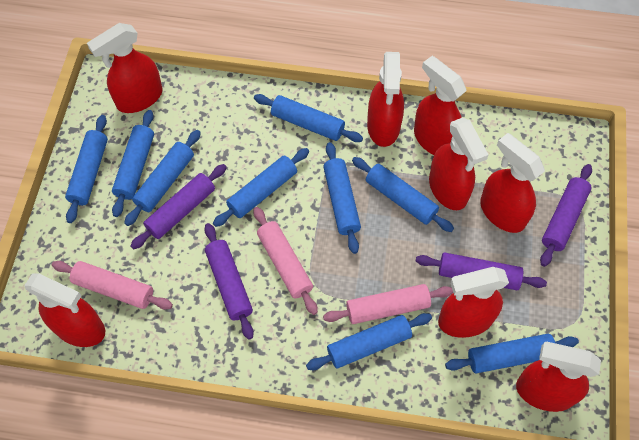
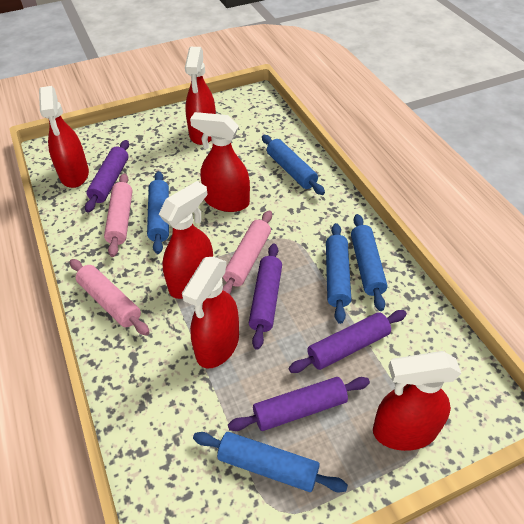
blue rolling pin: 9 -> 5
red spray bottle: 8 -> 6

